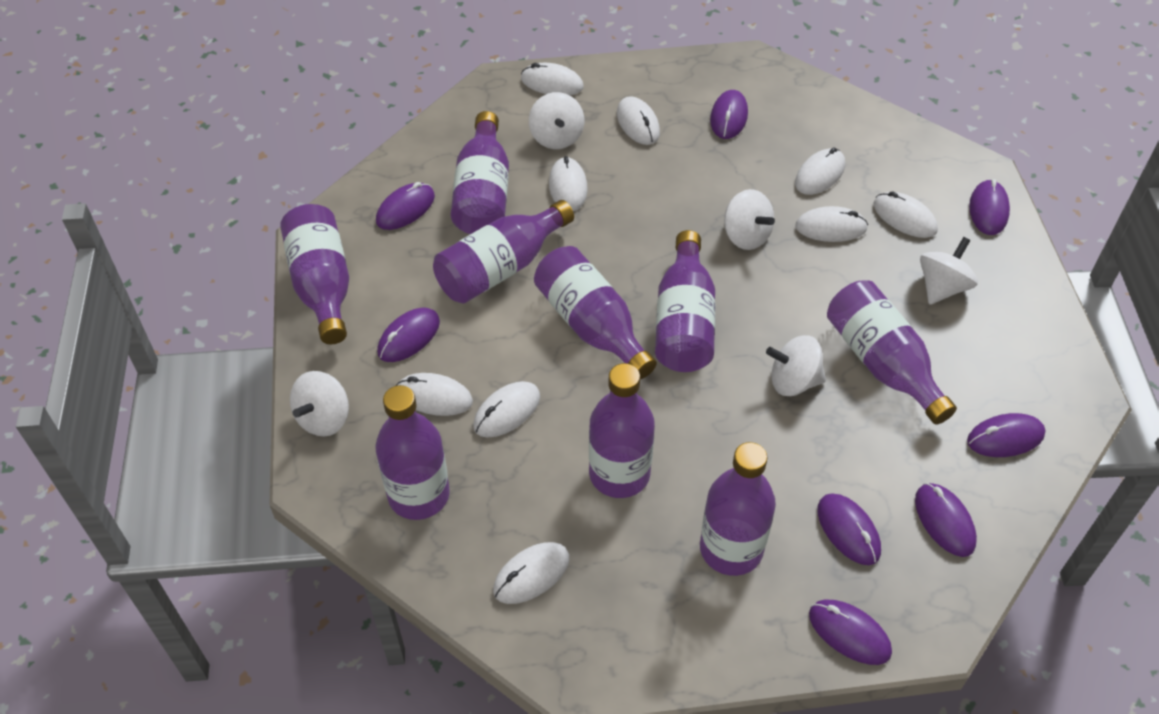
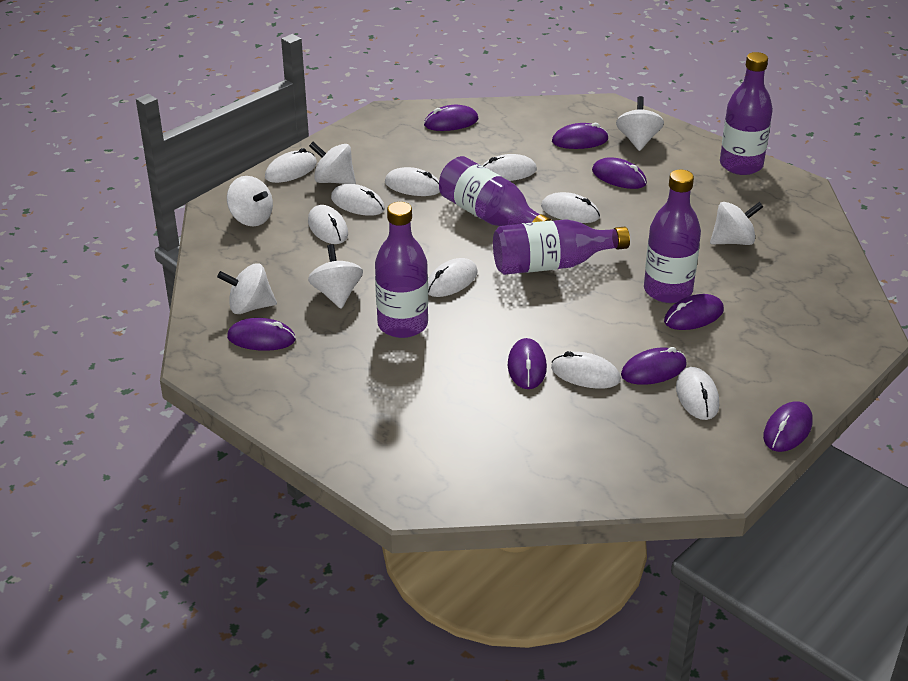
purple bottle: 9 -> 5
white spinning top: 5 -> 6

